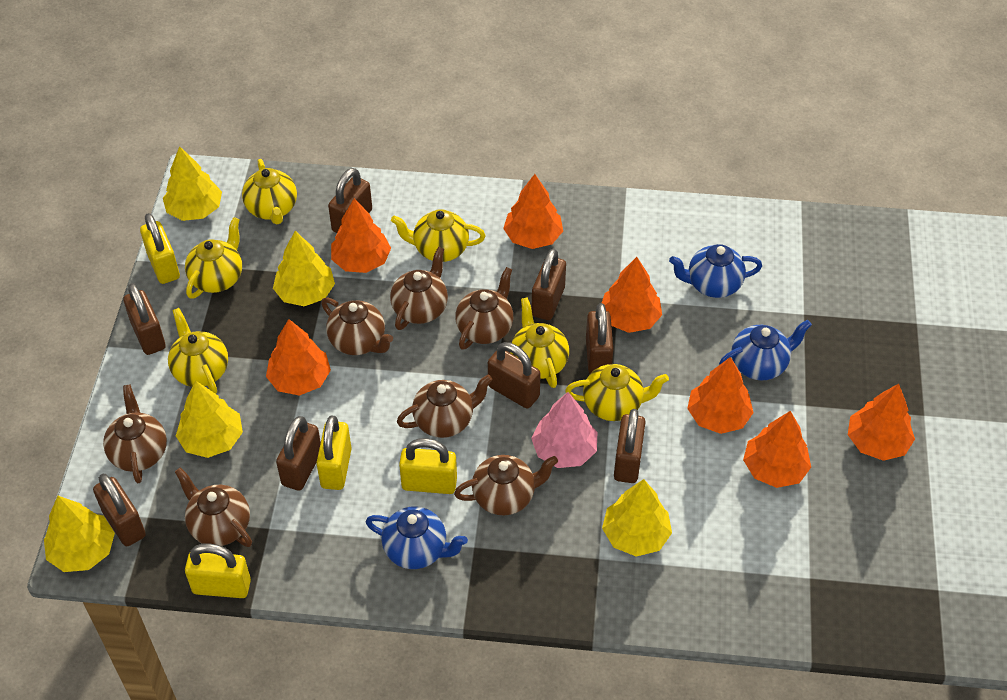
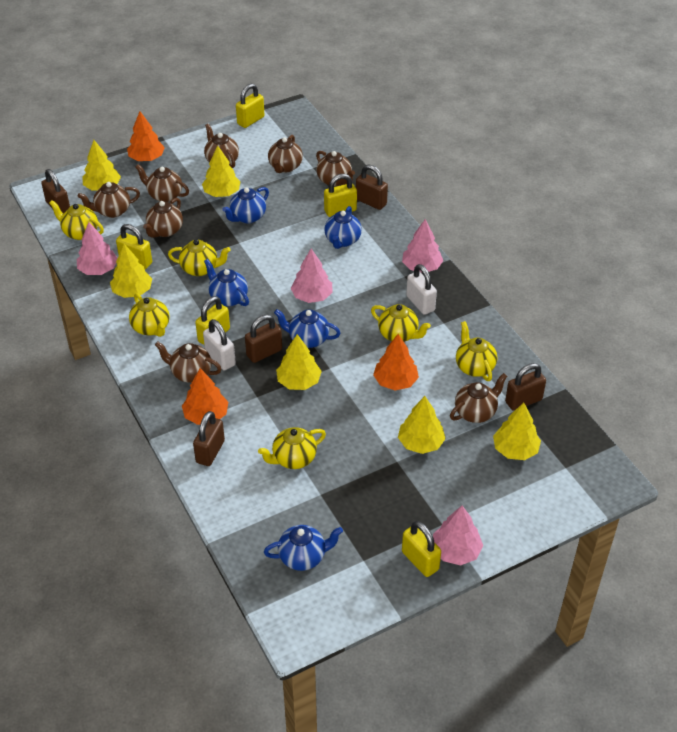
blue teapot: 3 -> 5
brown padlock: 8 -> 5
brown teapot: 7 -> 8
orange tree: 7 -> 3
pink tree: 1 -> 4
white padlock: 0 -> 2
yellow padlock: 4 -> 5
yellow tree: 5 -> 6

